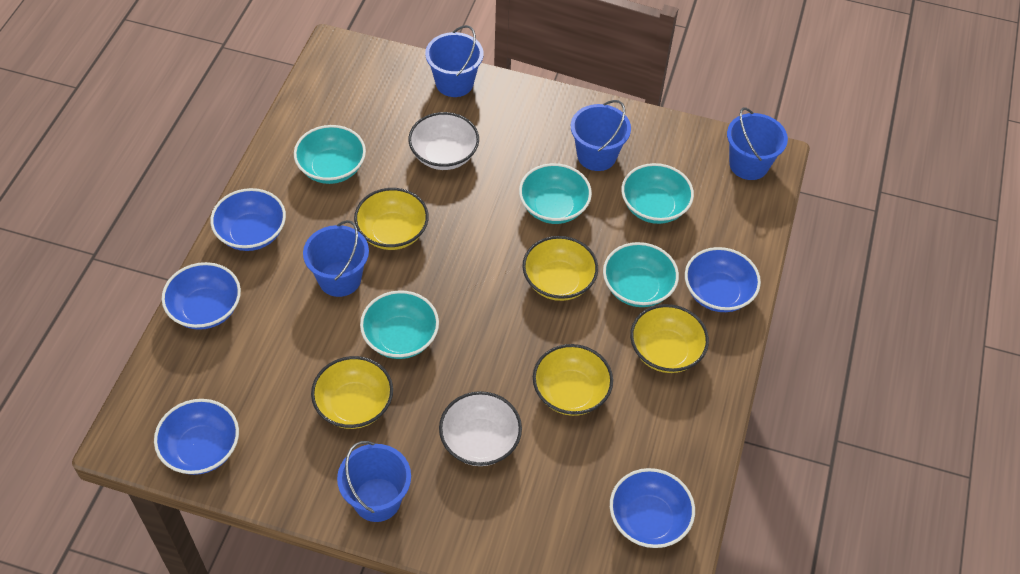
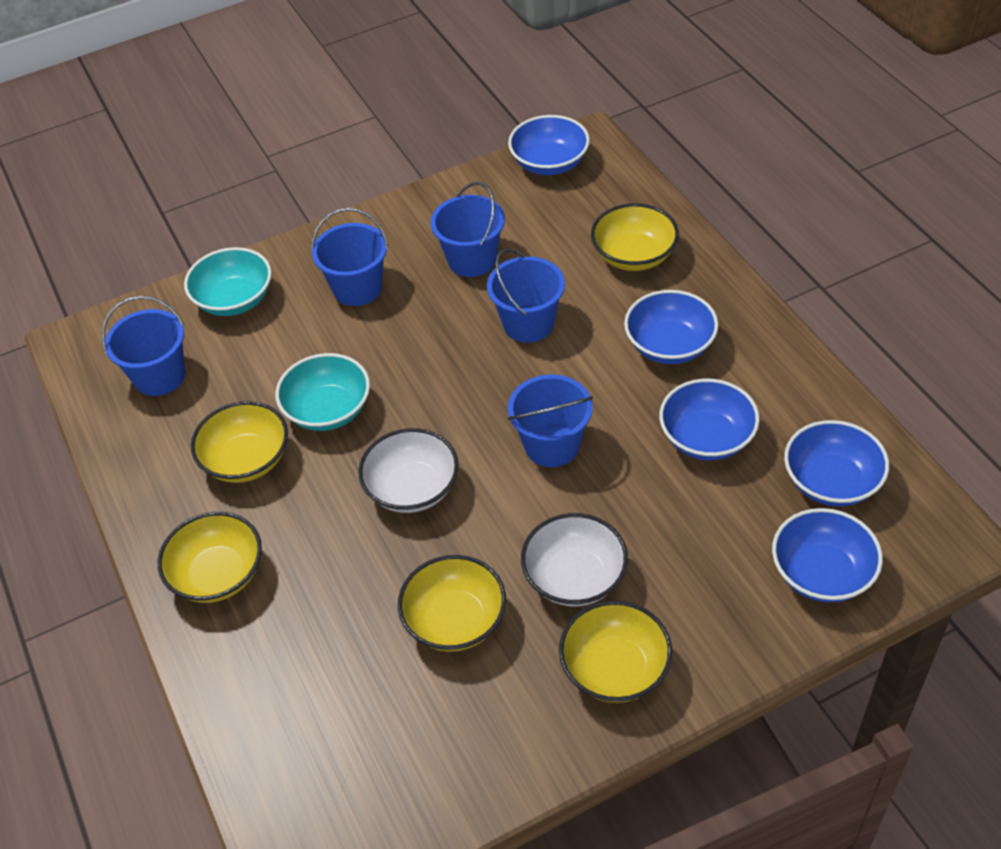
turquoise bowl: 5 -> 2

